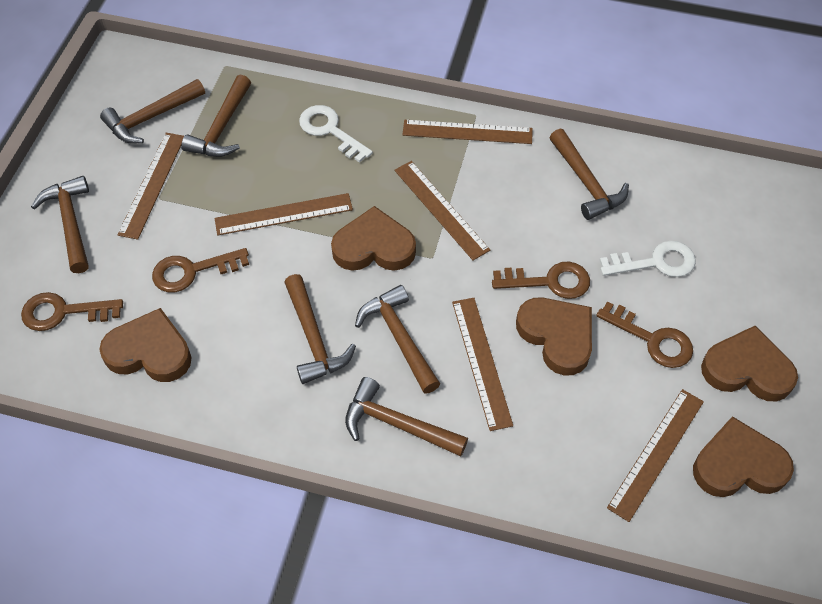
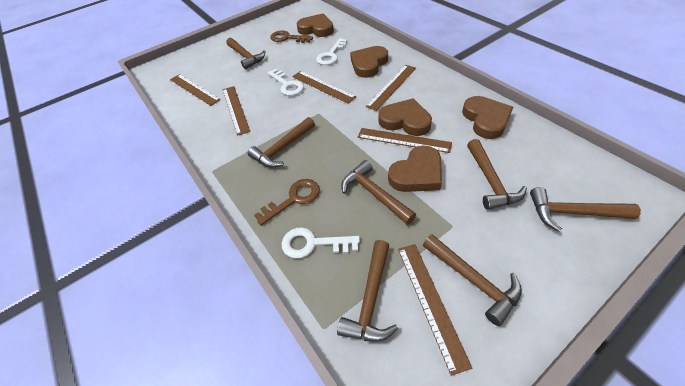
brown key: 4 -> 2
white key: 2 -> 3

